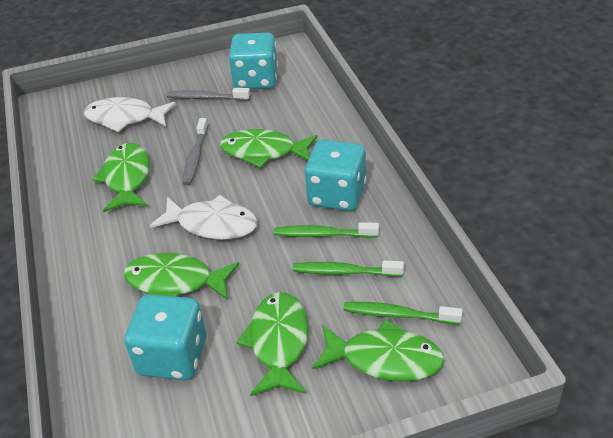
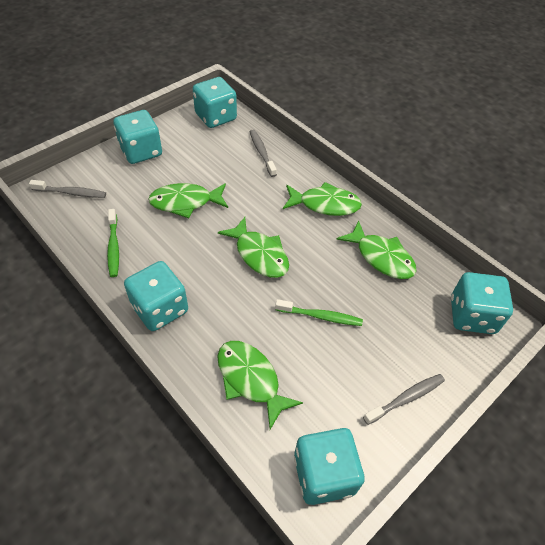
green toothbrush: 3 -> 2
grey toothbrush: 2 -> 3
turquoise dice: 3 -> 5
white fish: 2 -> 0

